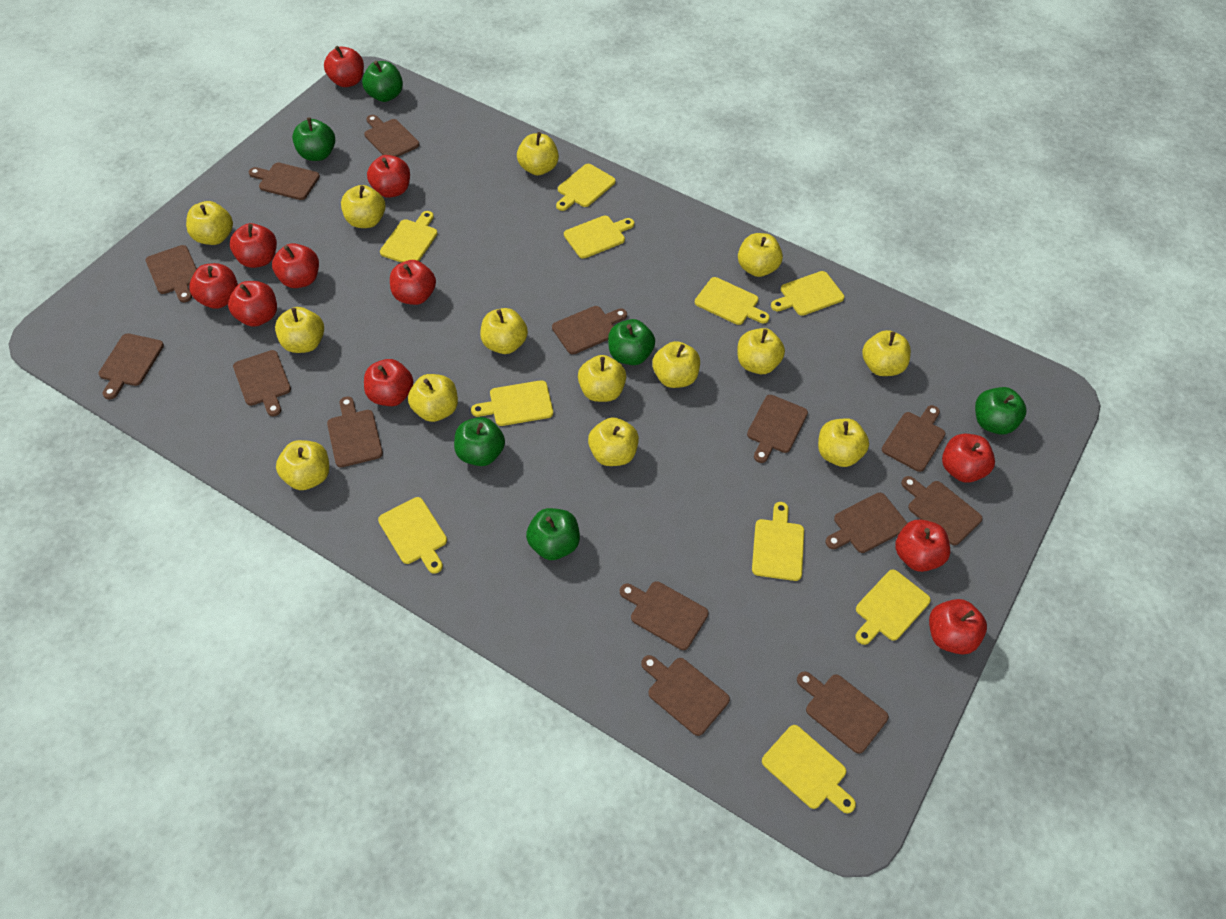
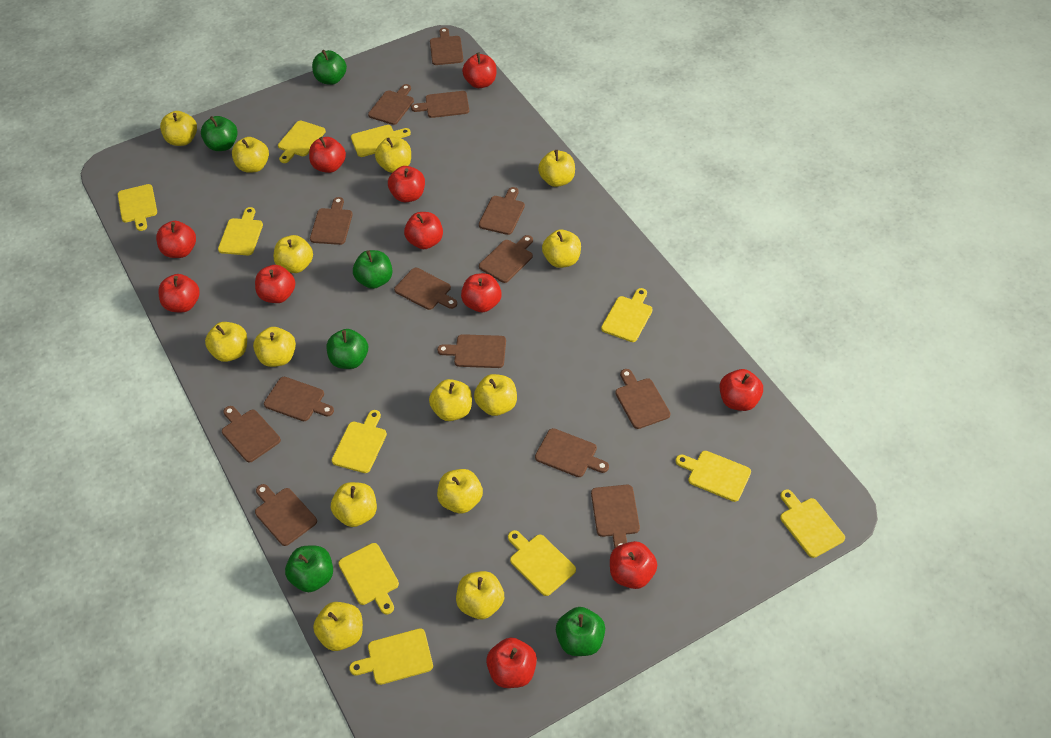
yellow cutting board: 10 -> 11

